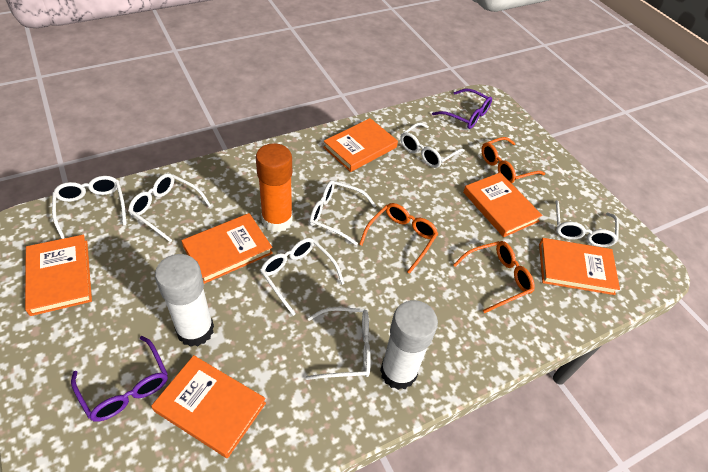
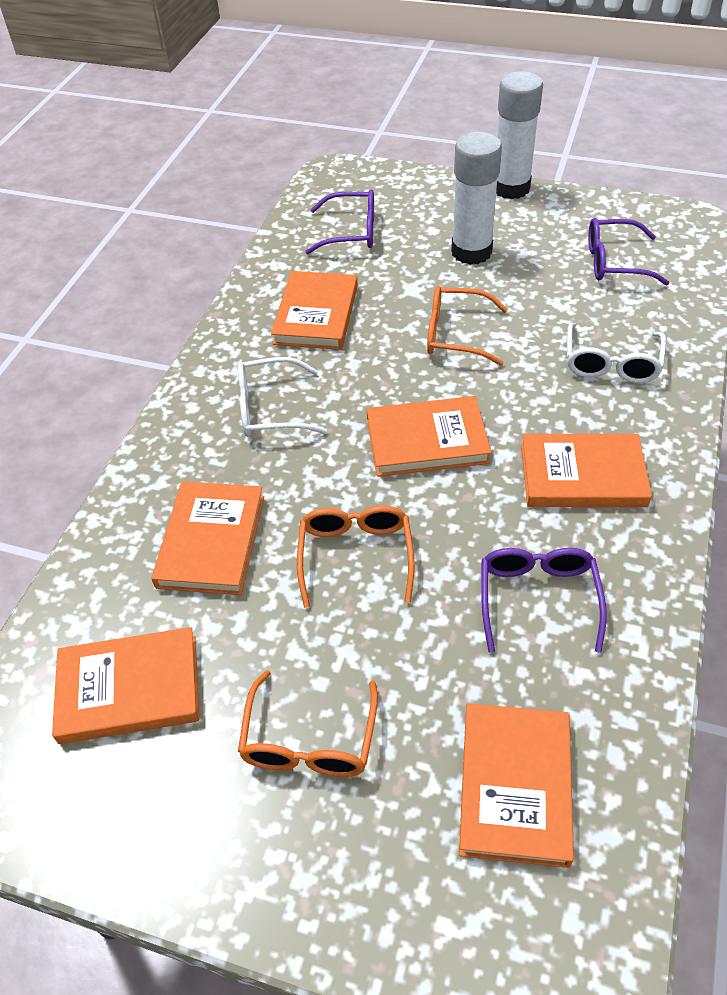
orange glue stick: 1 -> 0
purple glasses: 2 -> 3
white glasses: 7 -> 2

